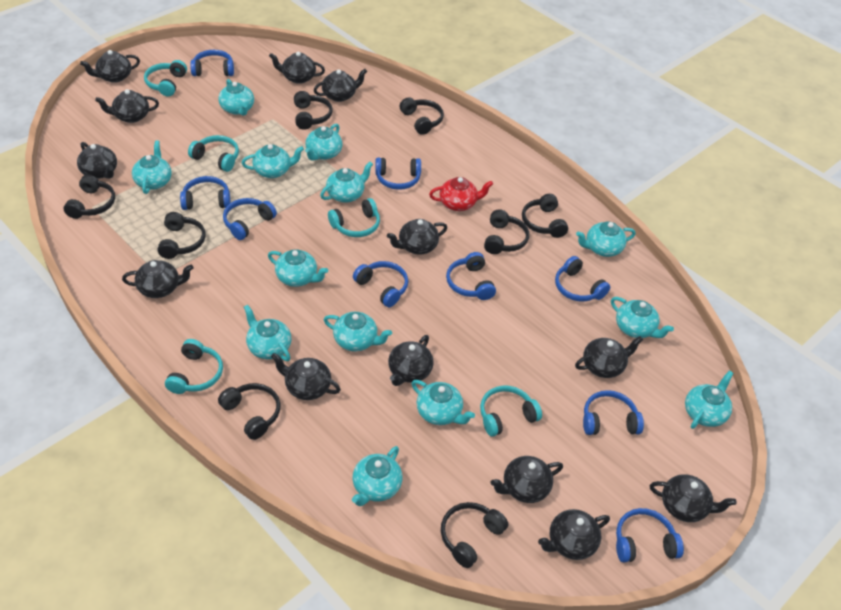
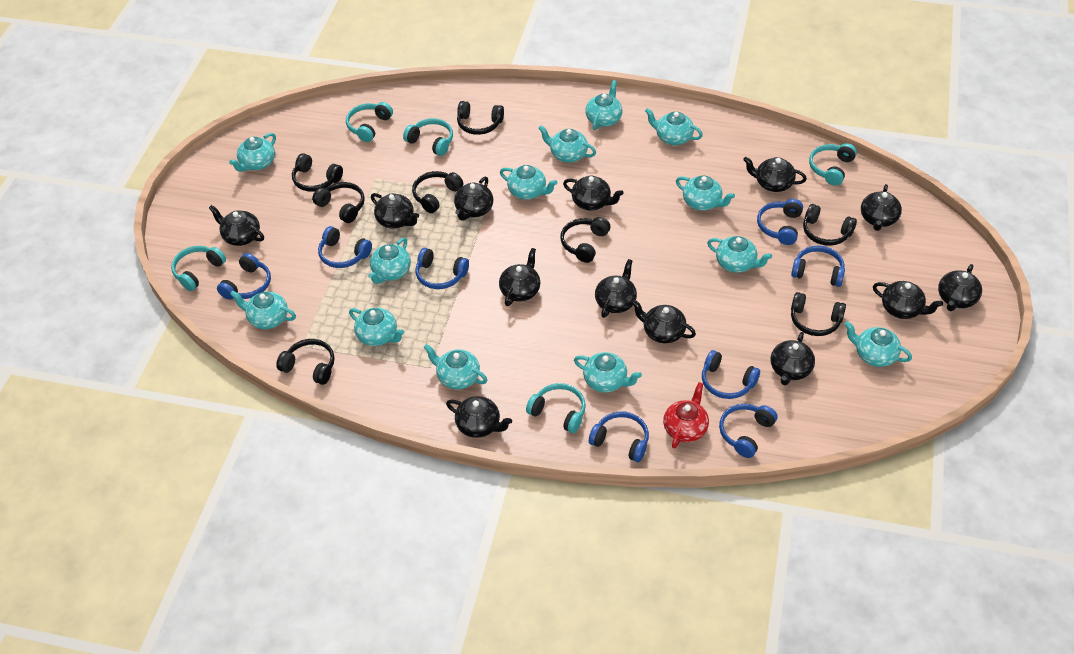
blue headphones: 9 -> 8

